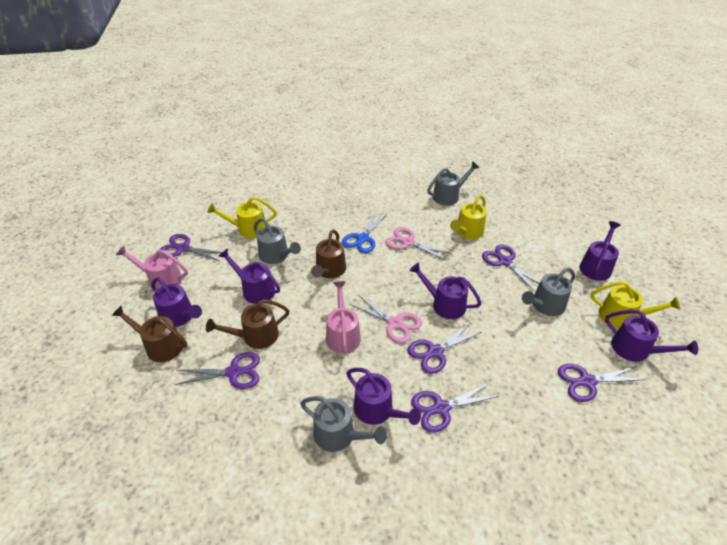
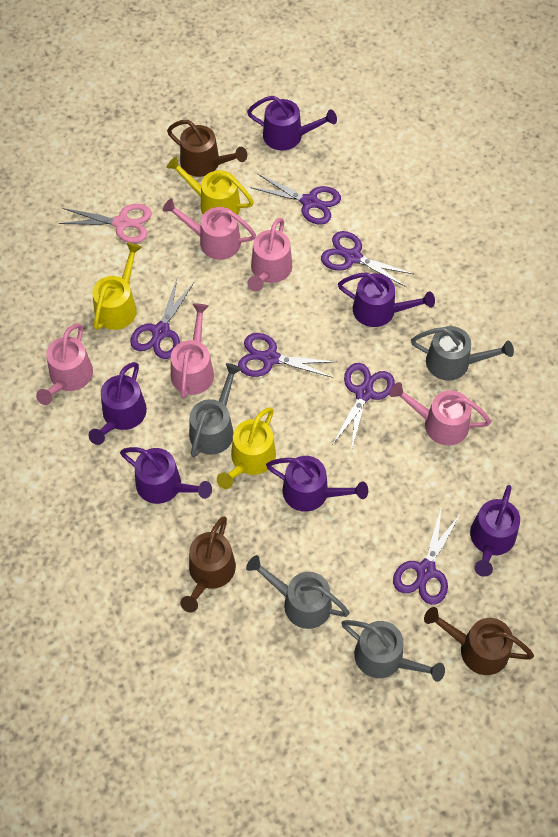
blue scissors: 1 -> 0
pink scissors: 2 -> 1
pink watering can: 2 -> 5

